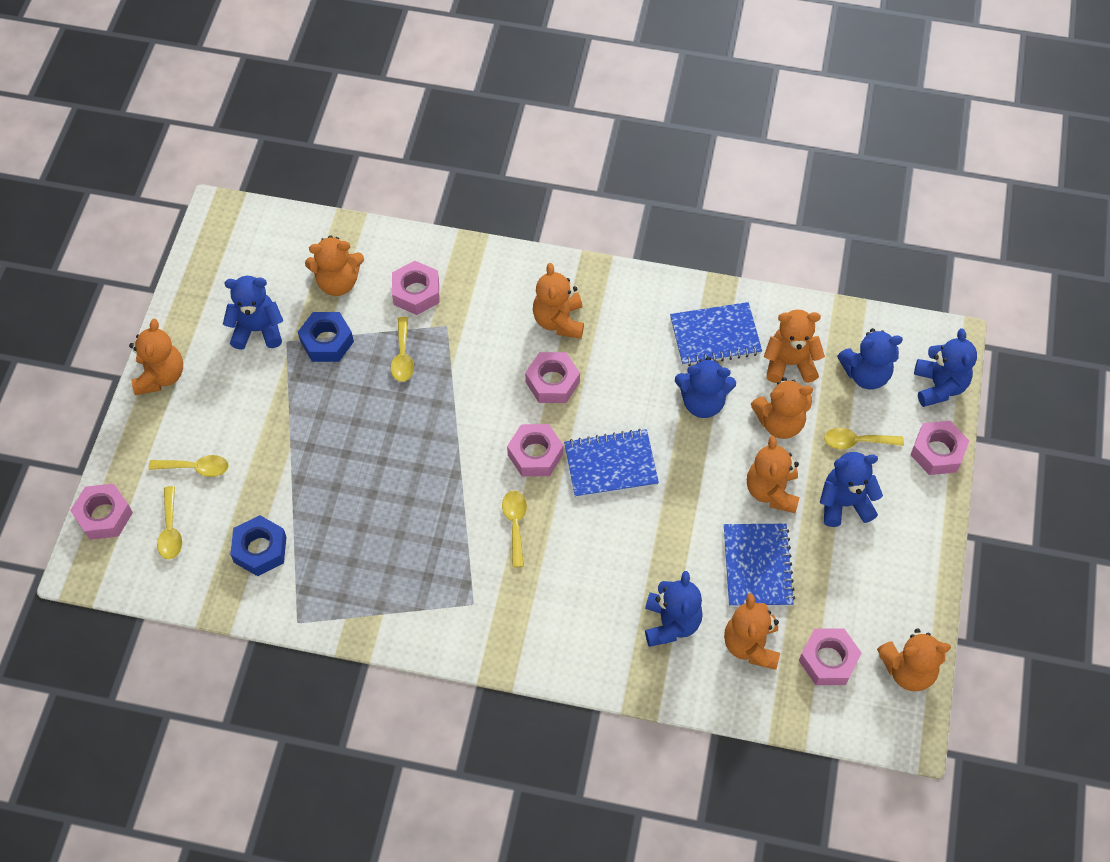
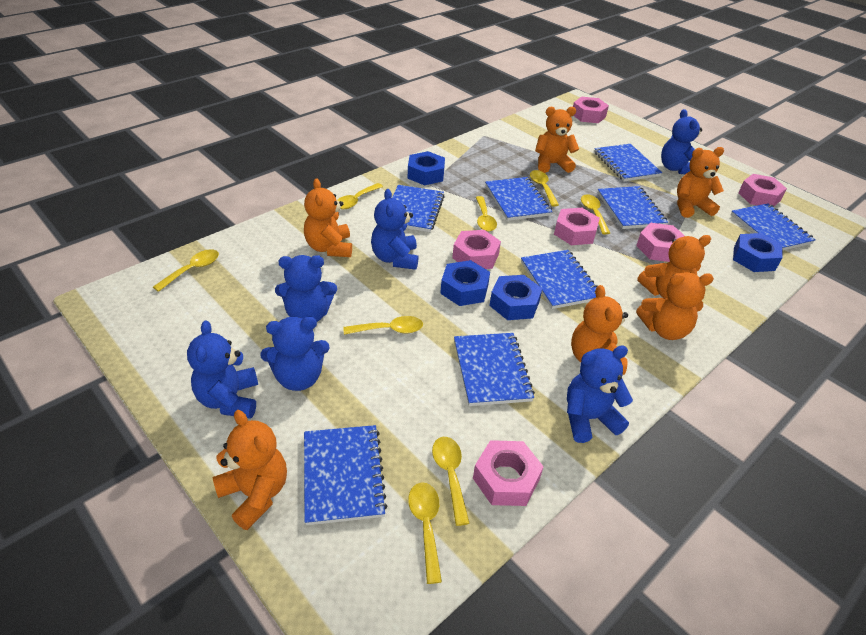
blue notebook: 3 -> 8
blue nut: 2 -> 4
orange teddy bear: 8 -> 7
yellow spoon: 5 -> 8

